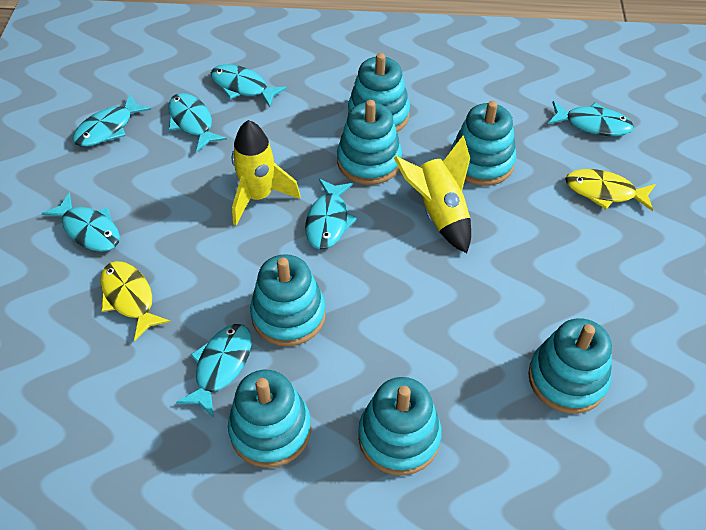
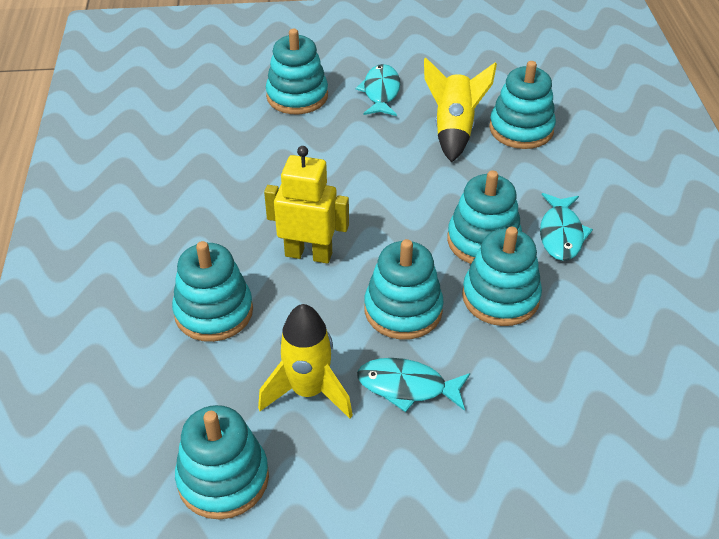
turquoise fish: 7 -> 3
yellow fish: 2 -> 0
yellow robot: 0 -> 1

